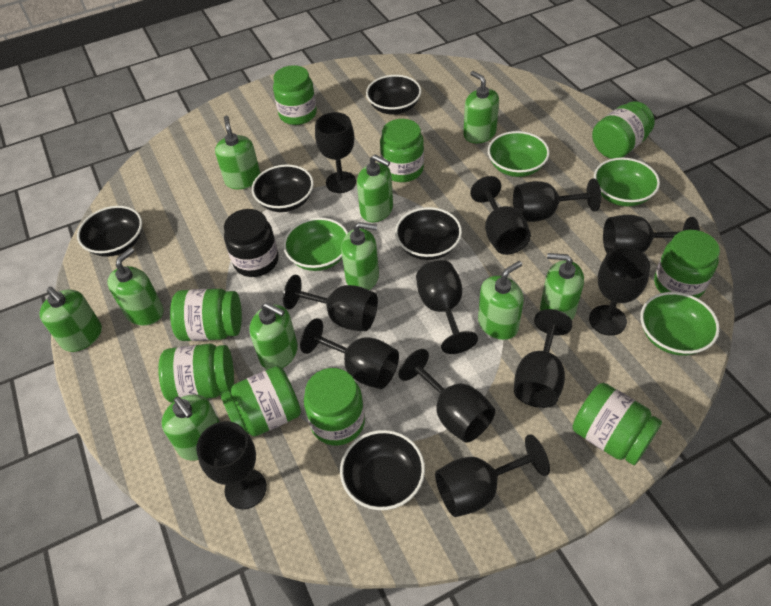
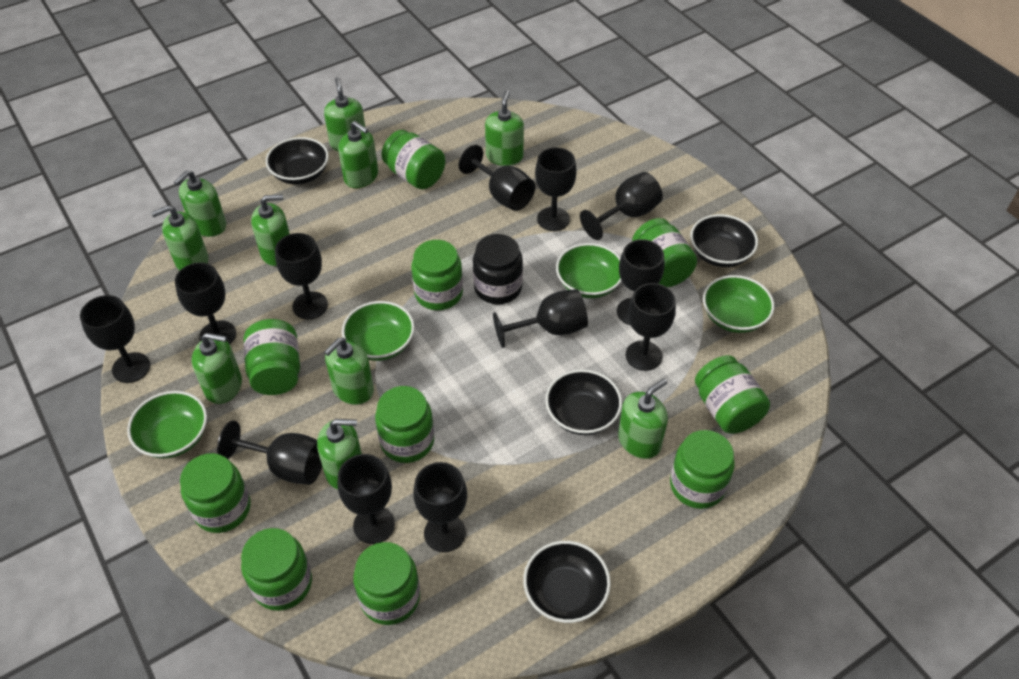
black bowl: 5 -> 4
green jar: 9 -> 10

